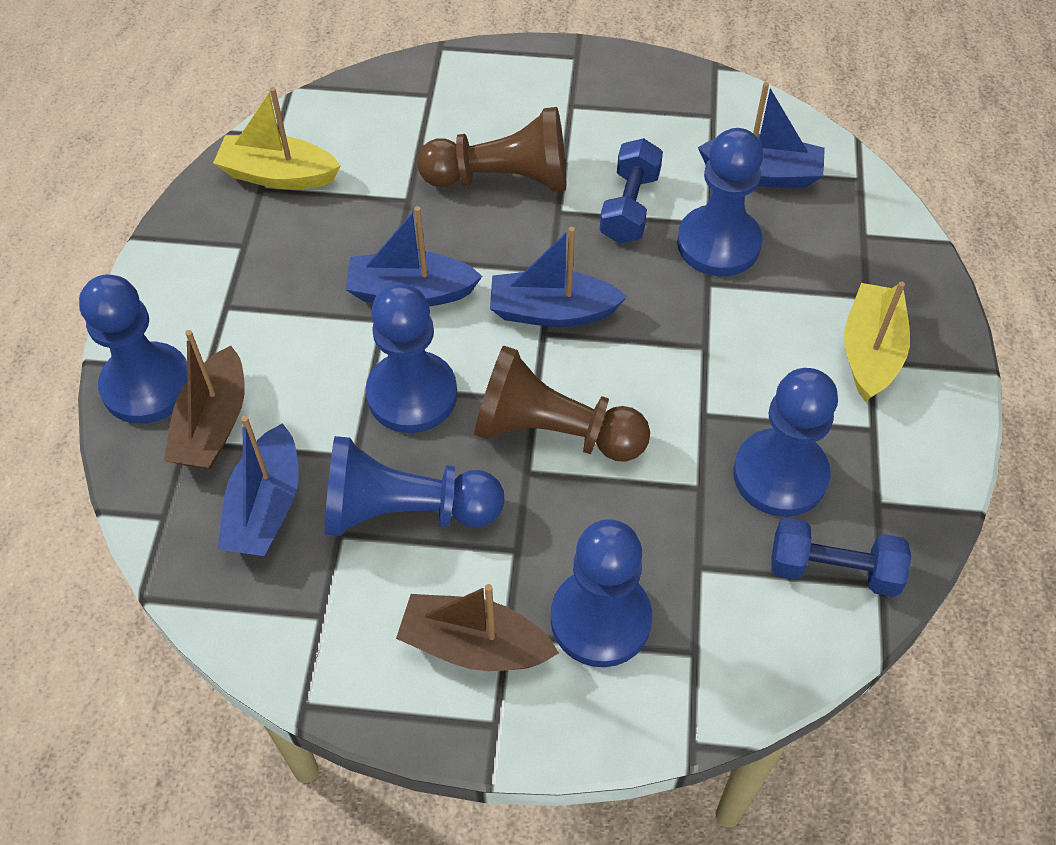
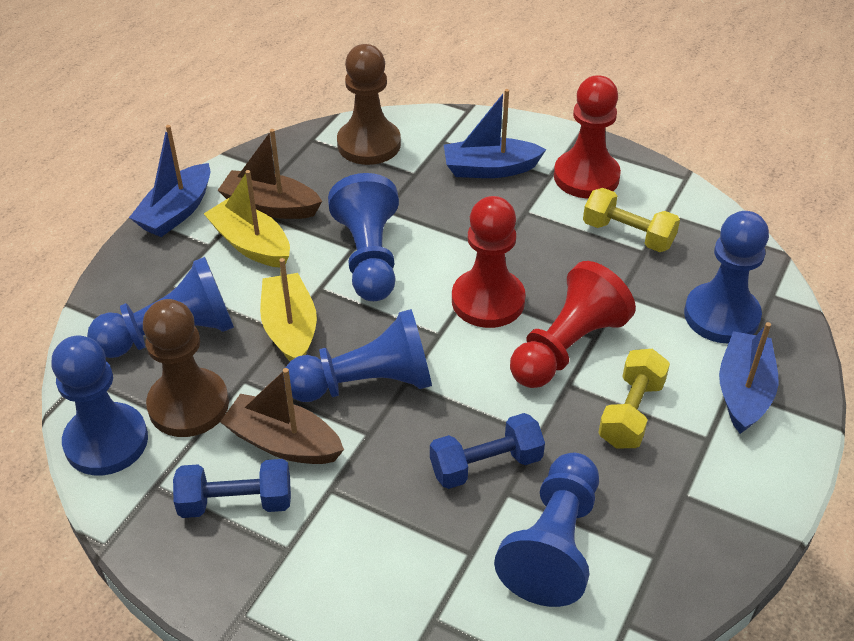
blue boat: 4 -> 3
red pawn: 0 -> 3
yellow dumbbell: 0 -> 2

